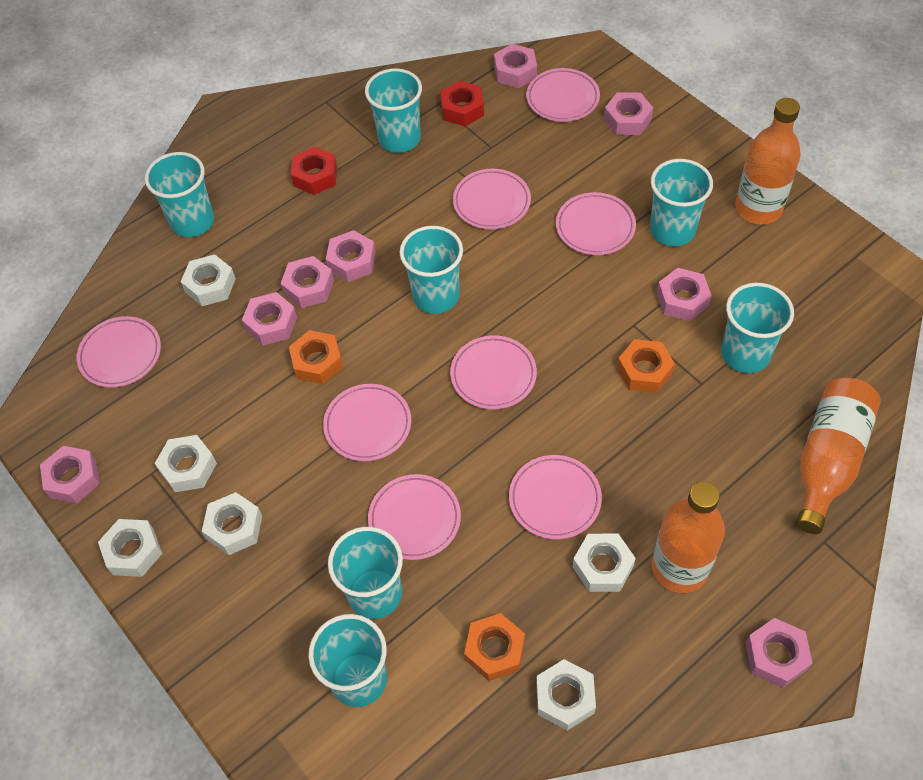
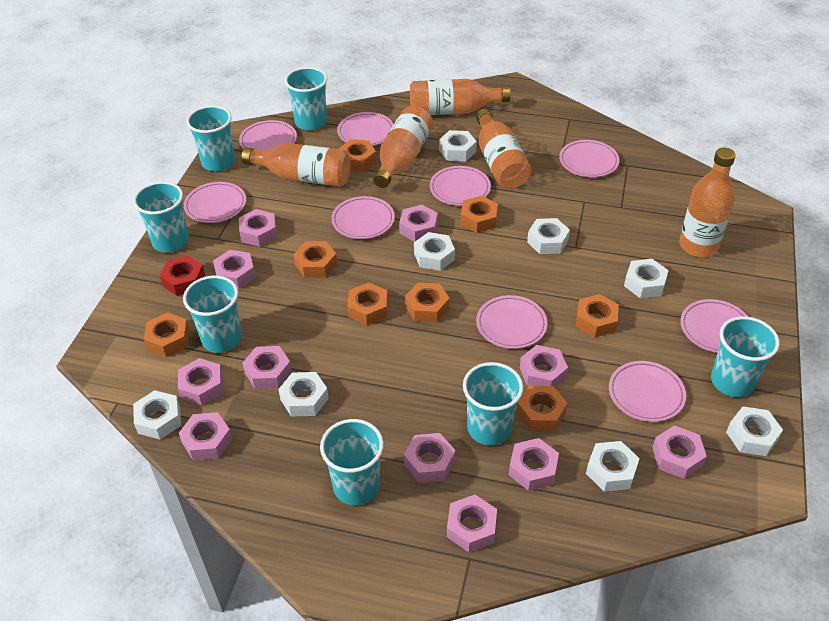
orange bottle: 3 -> 5
orange nut: 3 -> 8
pink nut: 8 -> 11
pink plate: 8 -> 9
red nut: 2 -> 1
white nut: 6 -> 8

